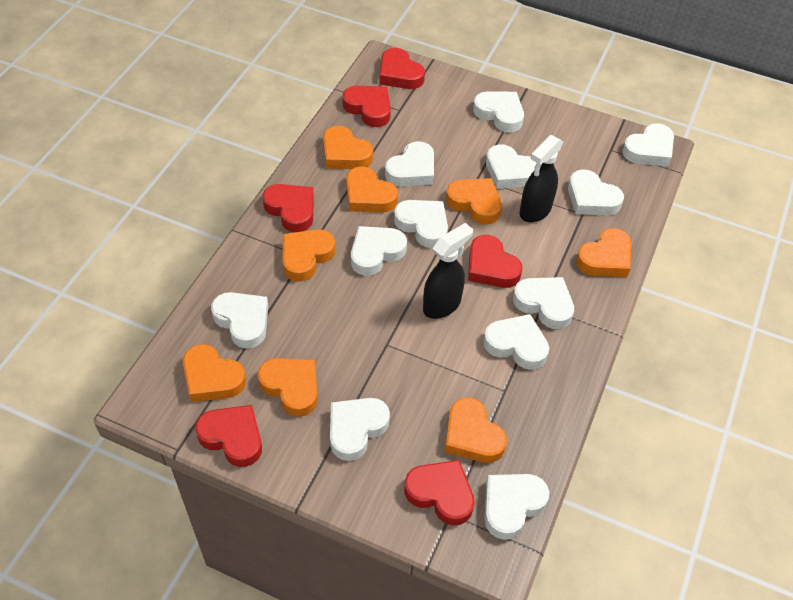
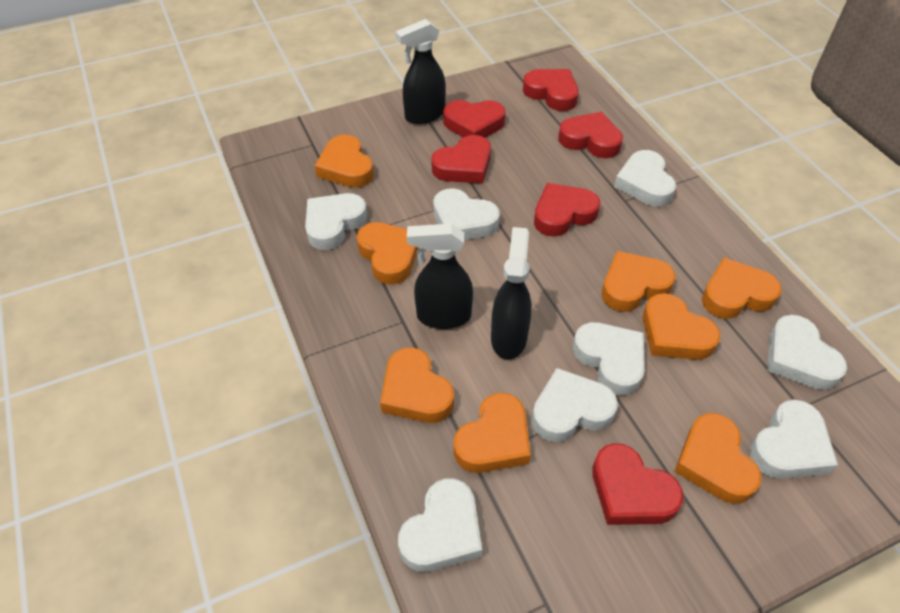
black spray bottle: 2 -> 3
white heart: 12 -> 8

